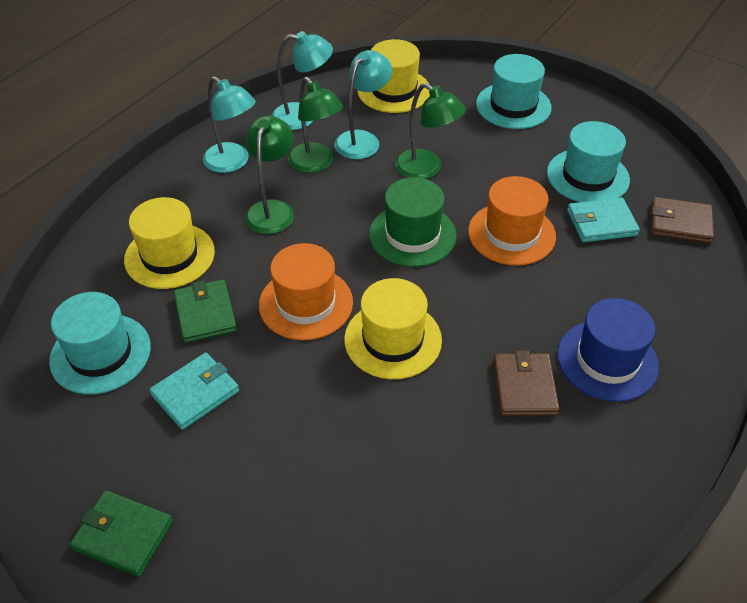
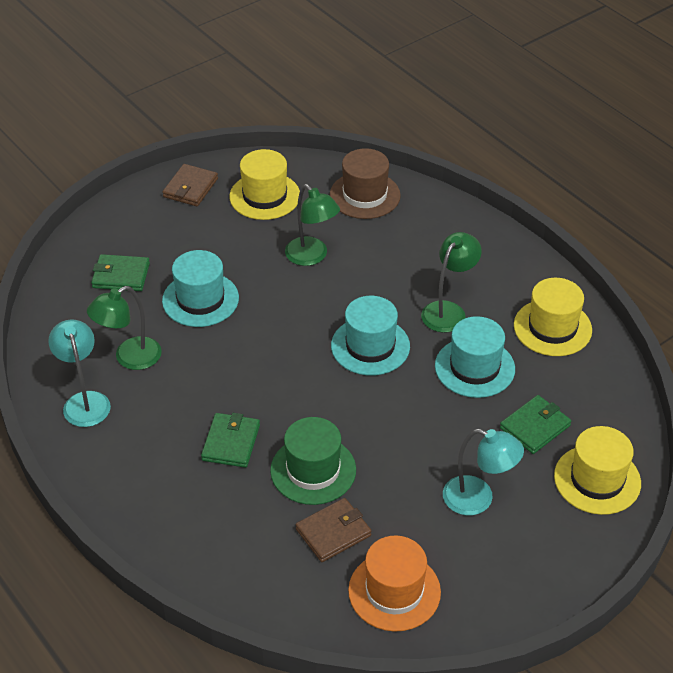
blue hat: 1 -> 0
brown hat: 0 -> 1
green wallet: 2 -> 3
orange hat: 2 -> 1
turquoise lamp: 3 -> 2
turquoise wallet: 2 -> 0

